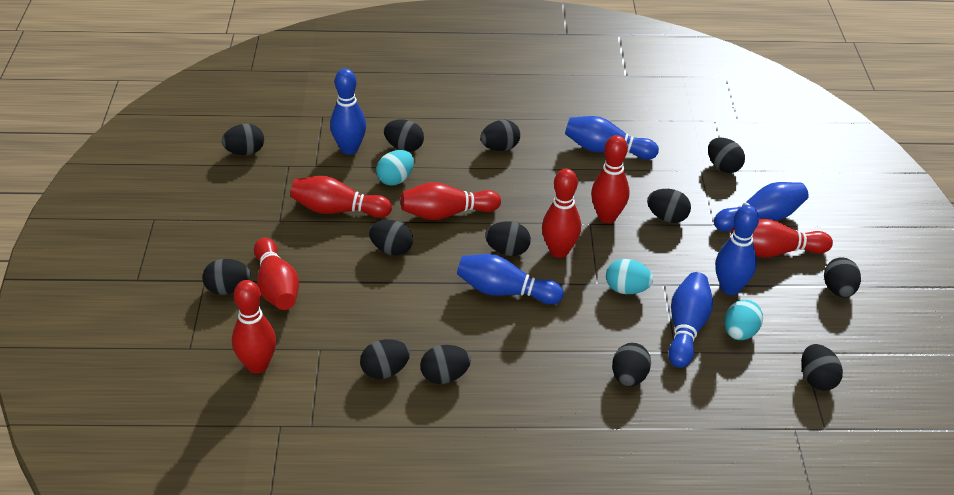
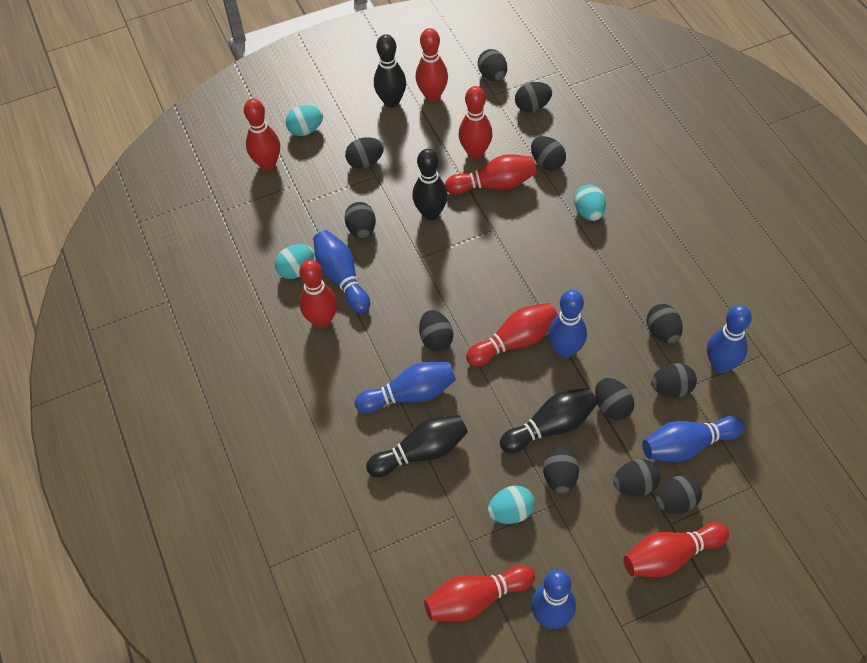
black bowling pin: 0 -> 4
black egg: 13 -> 12
red bowling pin: 7 -> 8
turquoise egg: 3 -> 4

